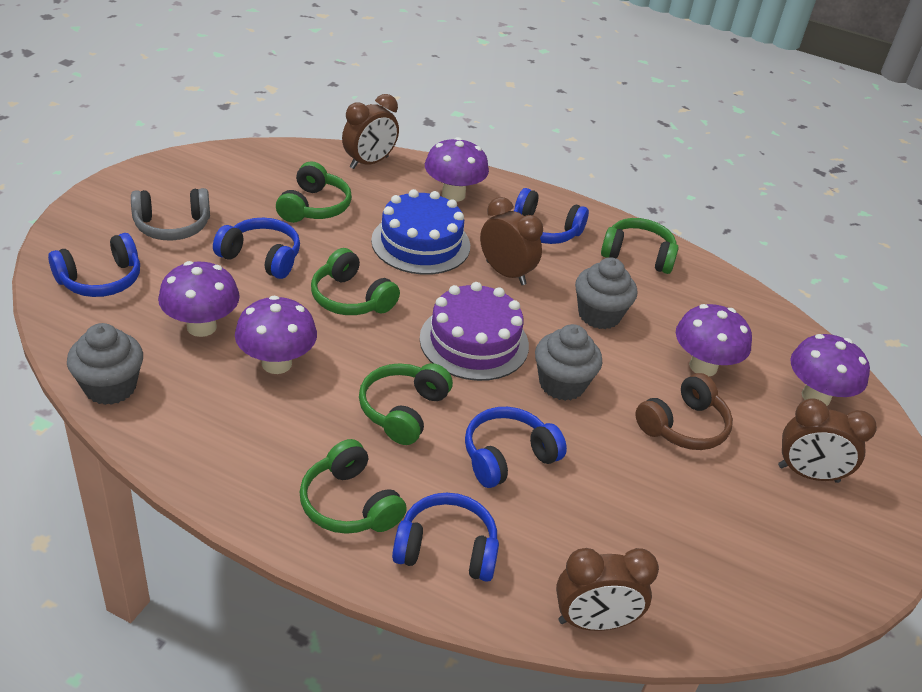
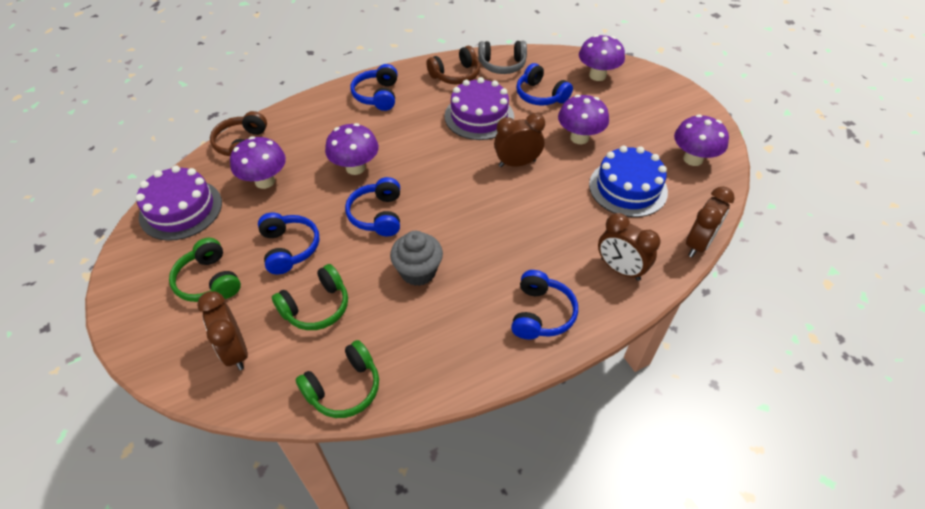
brown headphones: 1 -> 2
green headphones: 5 -> 3
grey cupcake: 3 -> 1
purple cake: 1 -> 2

